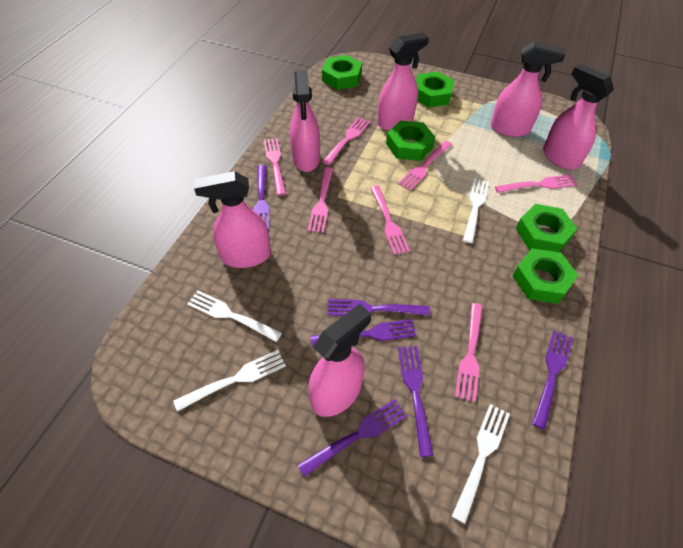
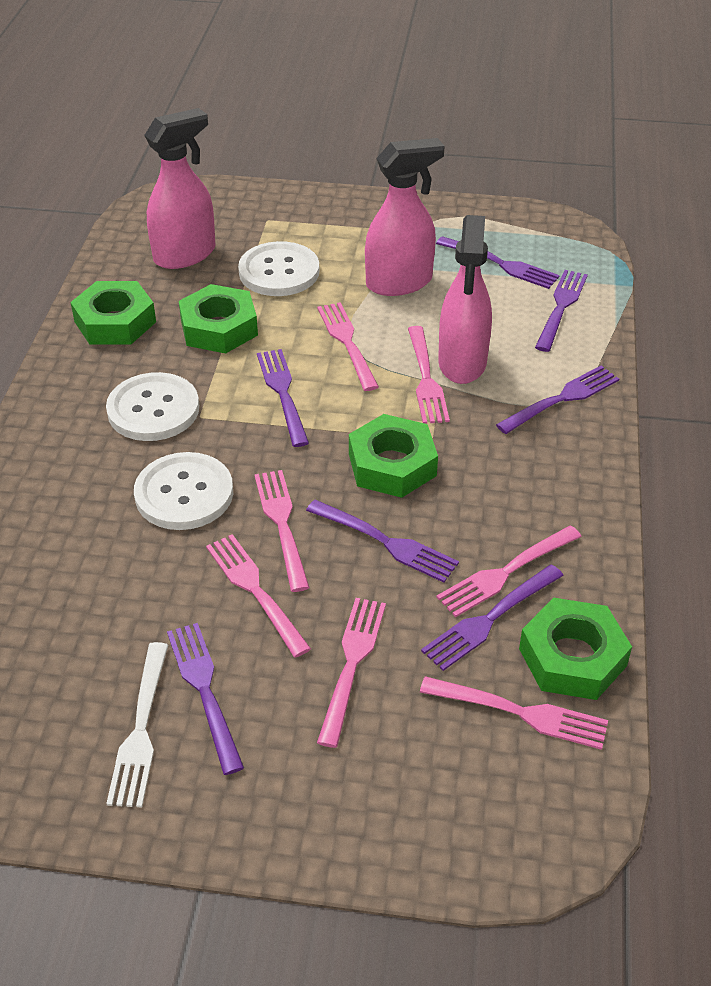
green nut: 5 -> 4
pink spray bottle: 6 -> 3
purple fork: 6 -> 7
white button: 0 -> 3
white fork: 4 -> 1

